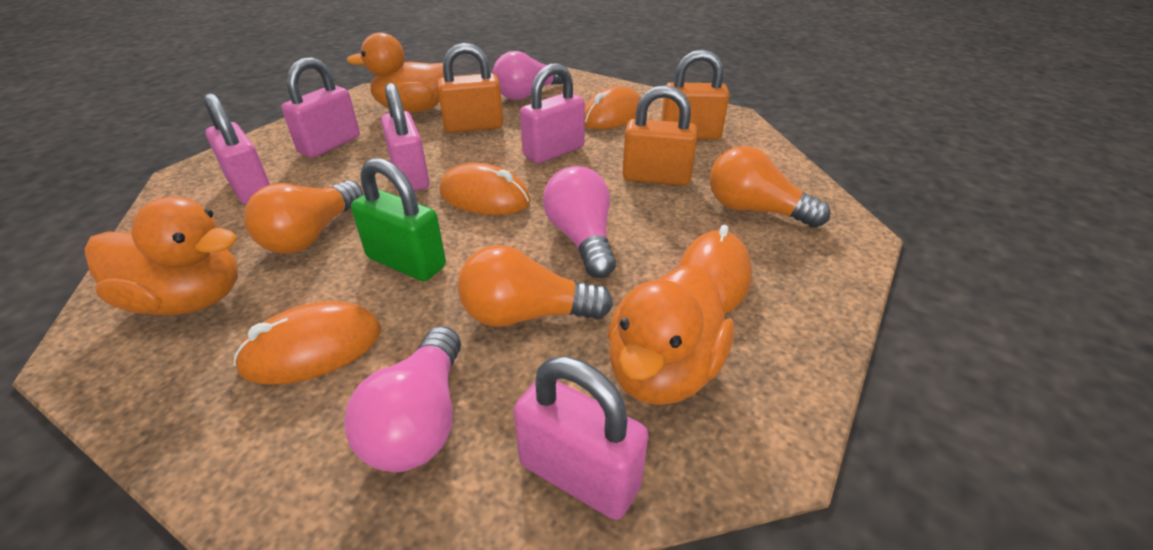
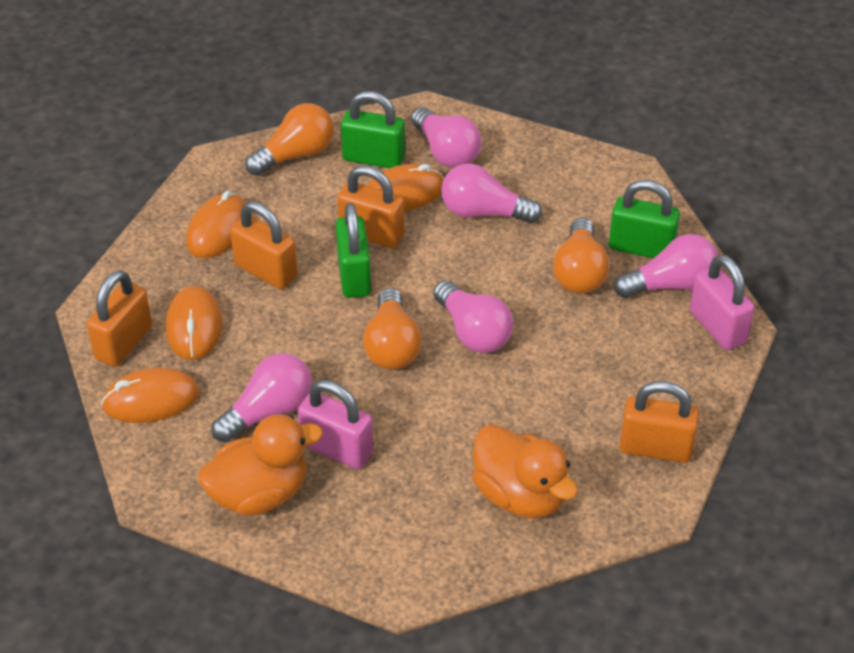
green padlock: 1 -> 3
orange duck: 3 -> 2
orange padlock: 3 -> 4
pink light bulb: 3 -> 5
pink padlock: 5 -> 2

